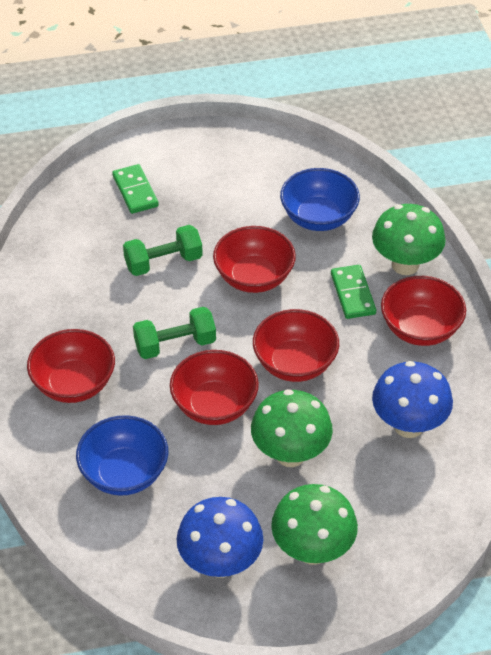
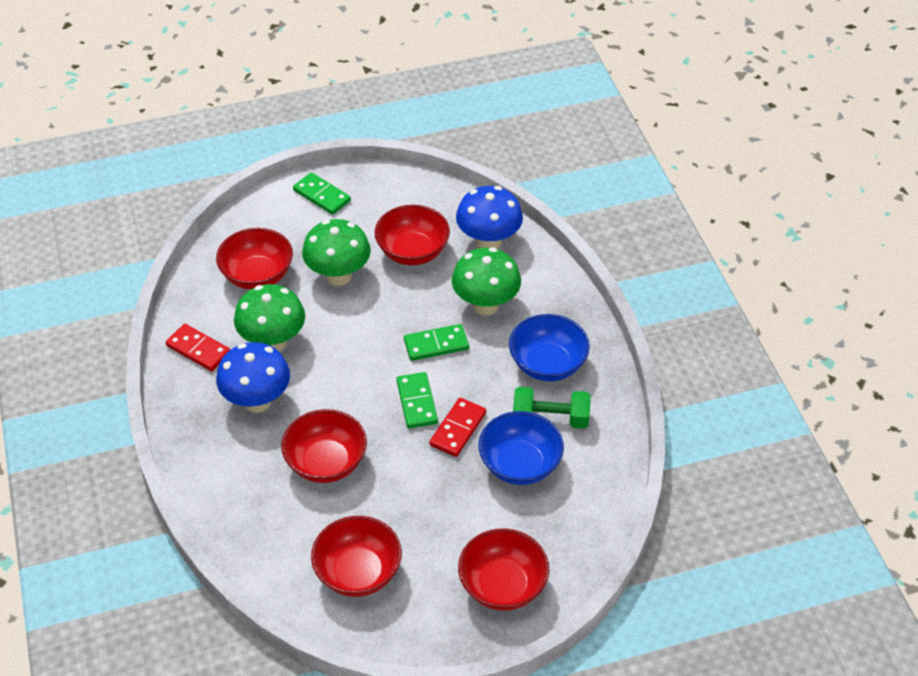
green domino: 2 -> 3
green dumbbell: 2 -> 1
red domino: 0 -> 2

